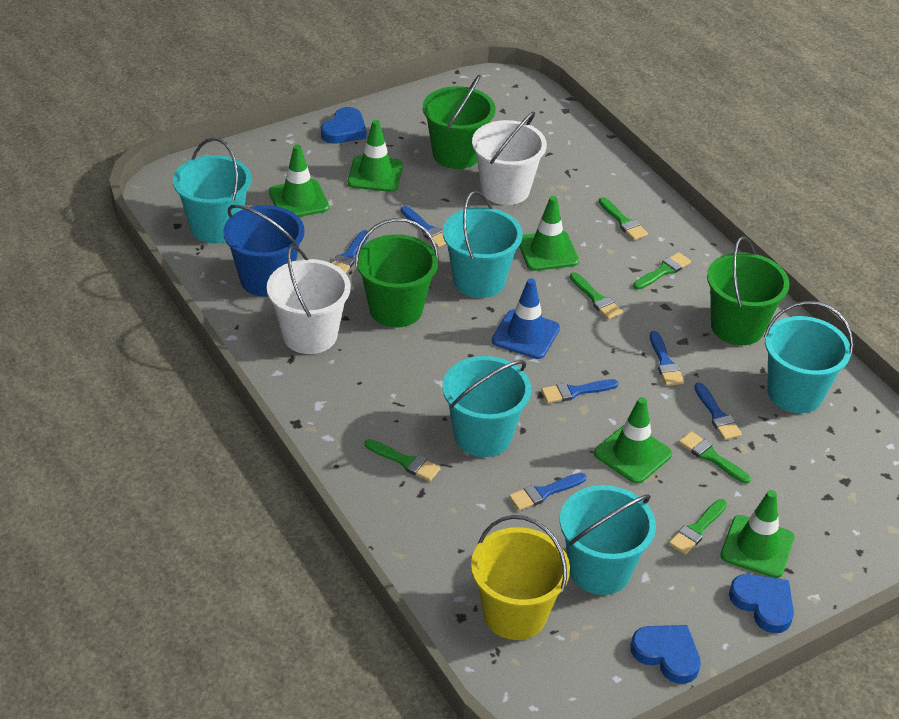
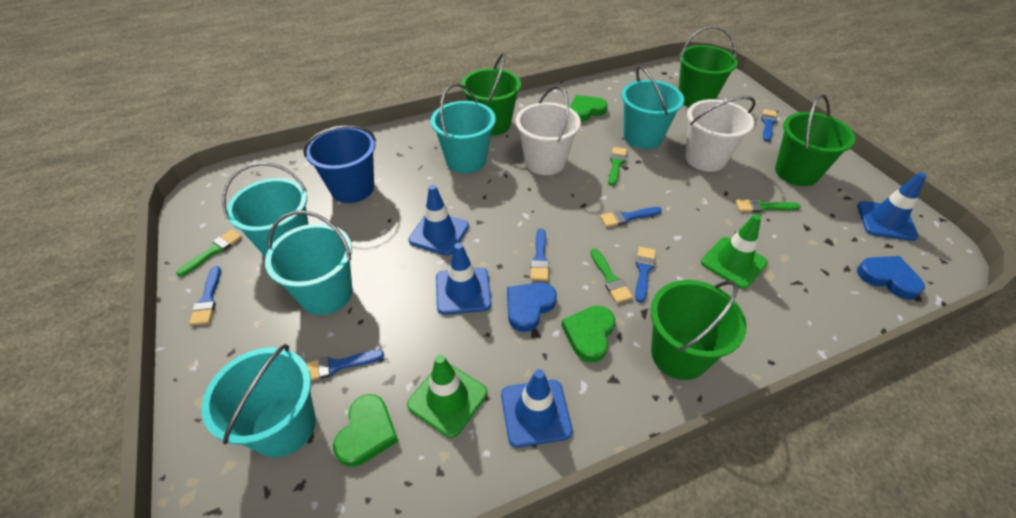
blue heart: 3 -> 2
blue traffic cone: 1 -> 4
green brush: 6 -> 4
green bucket: 3 -> 4
green heart: 0 -> 3
green traffic cone: 5 -> 2
yellow bucket: 1 -> 0

